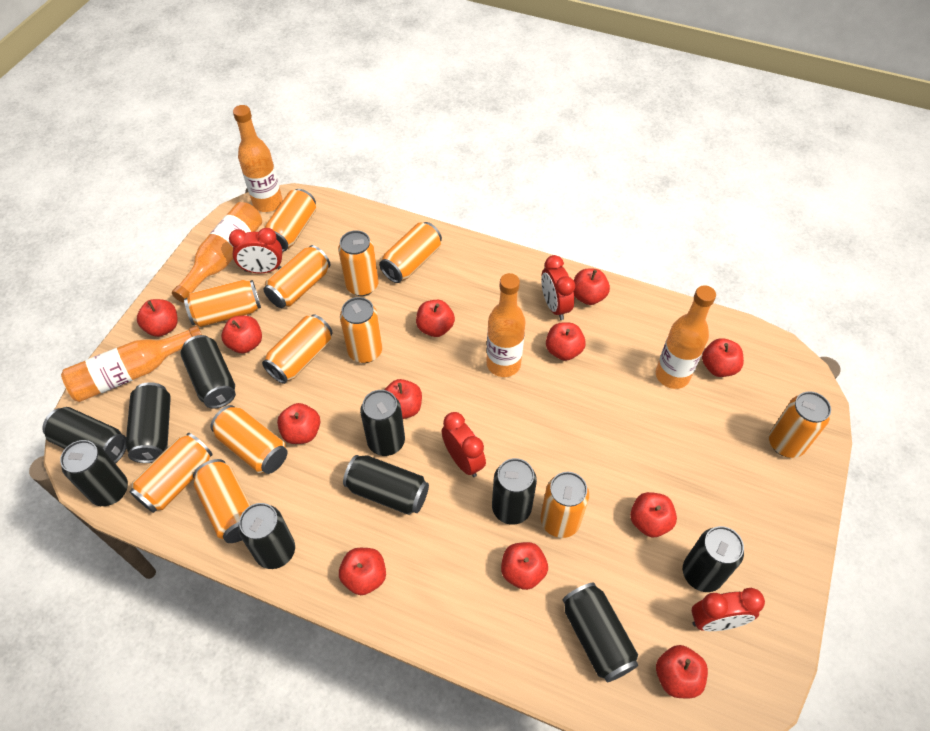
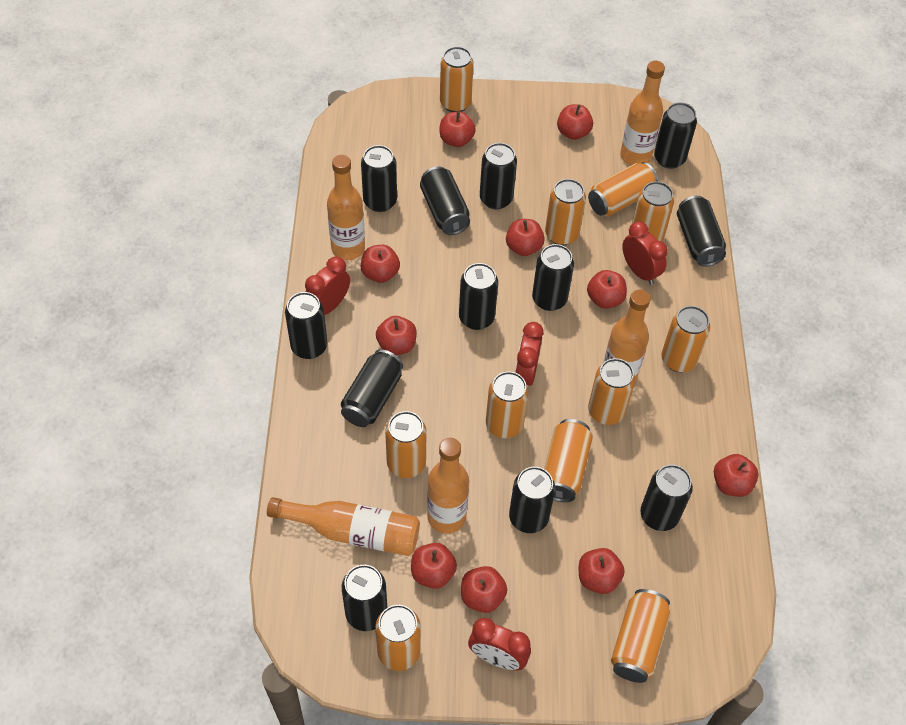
black can: 10 -> 12
orange can: 12 -> 11
red apple: 12 -> 10

